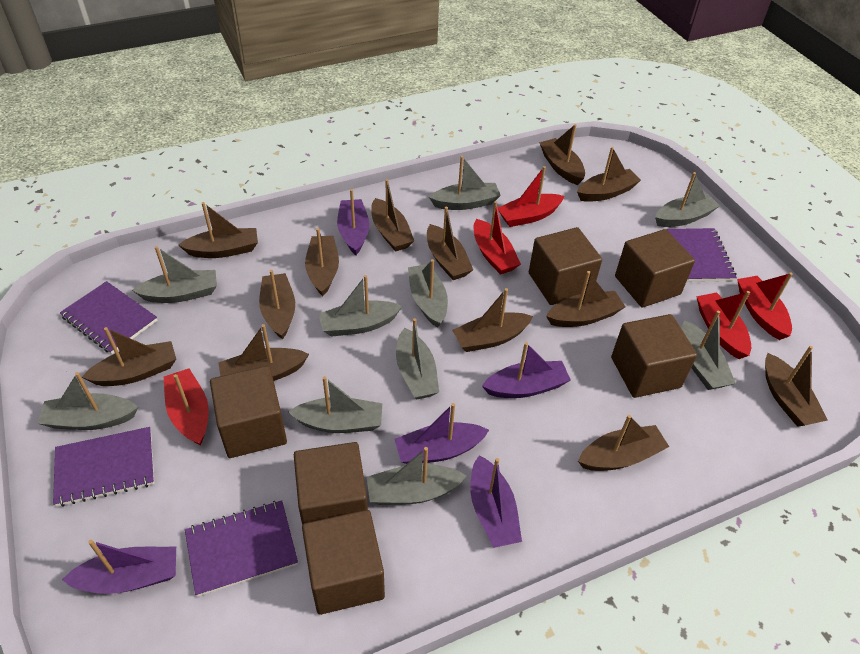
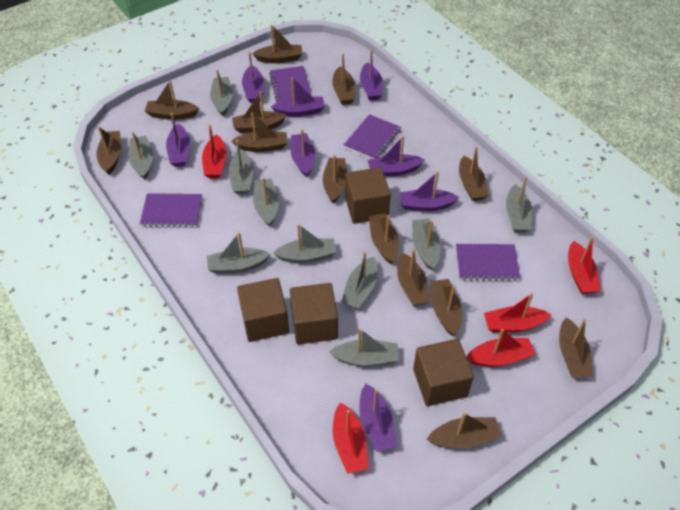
brown cube: 6 -> 4
purple boat: 5 -> 8

